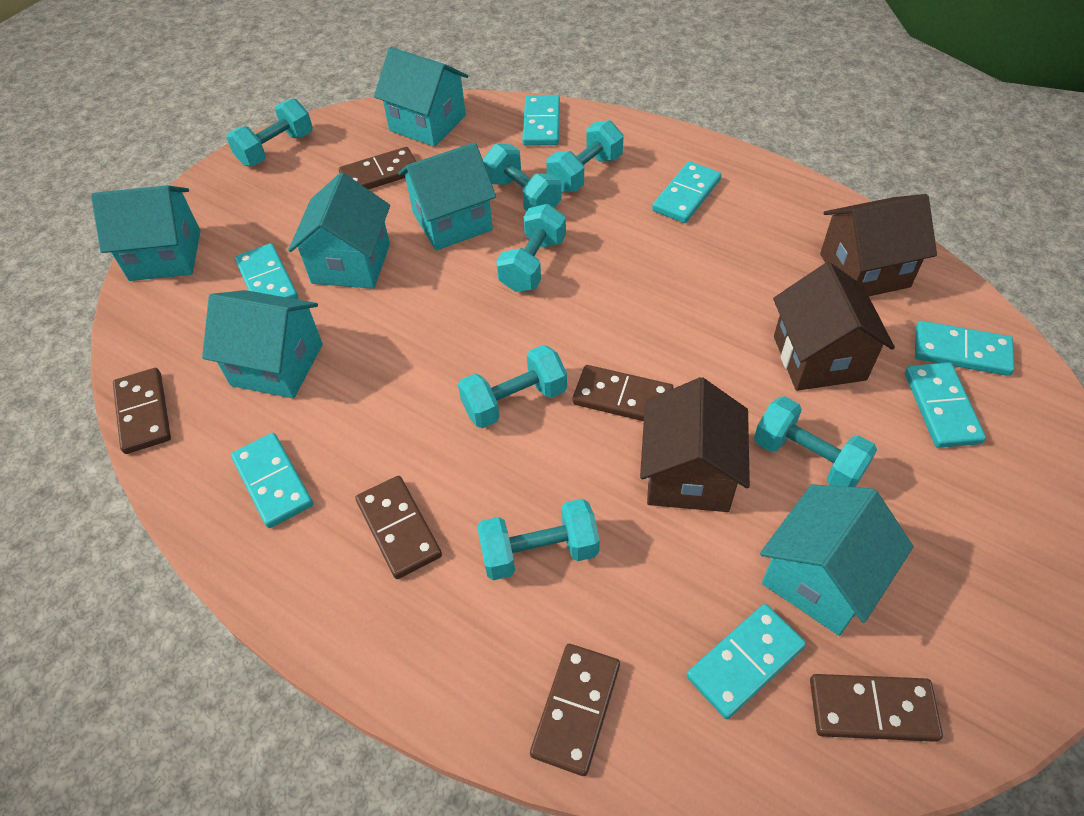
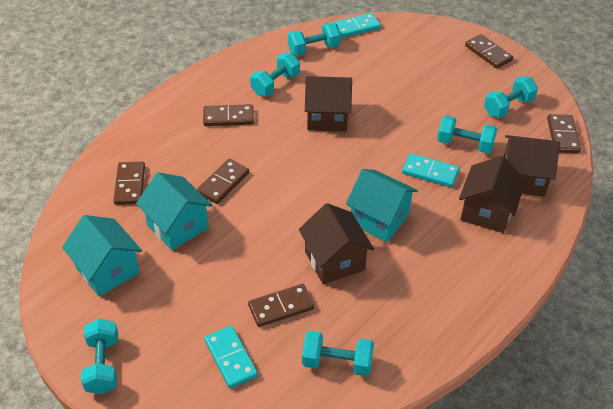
brown house: 3 -> 4
turquoise domino: 7 -> 3
turquoise dumbbell: 7 -> 6
turquoise house: 6 -> 3

